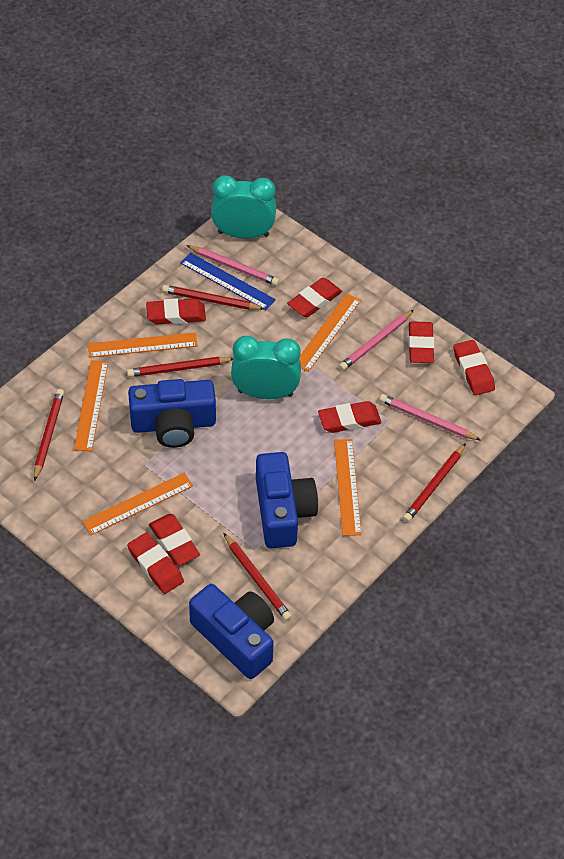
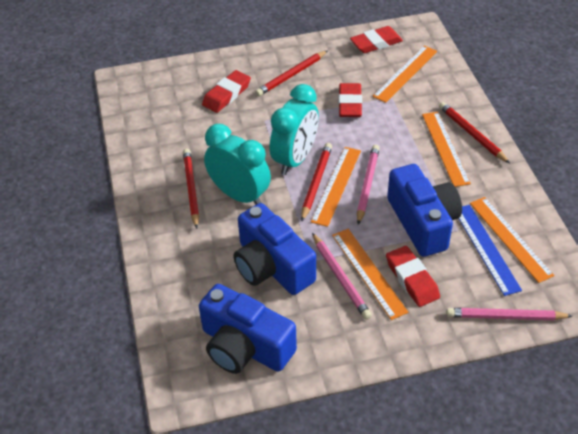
red eraser: 7 -> 4
red pencil: 5 -> 4

